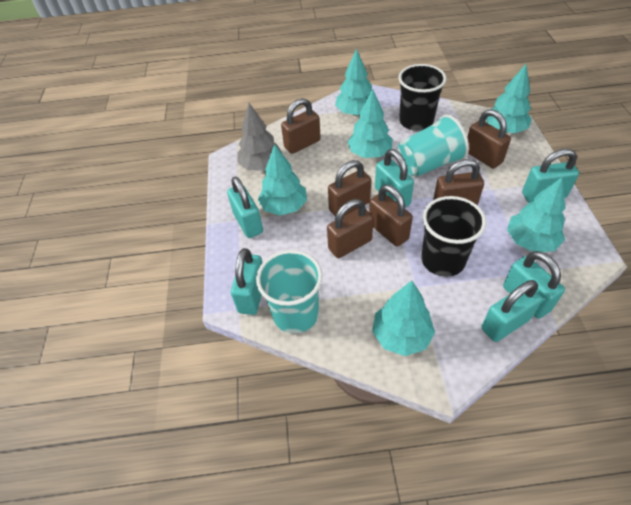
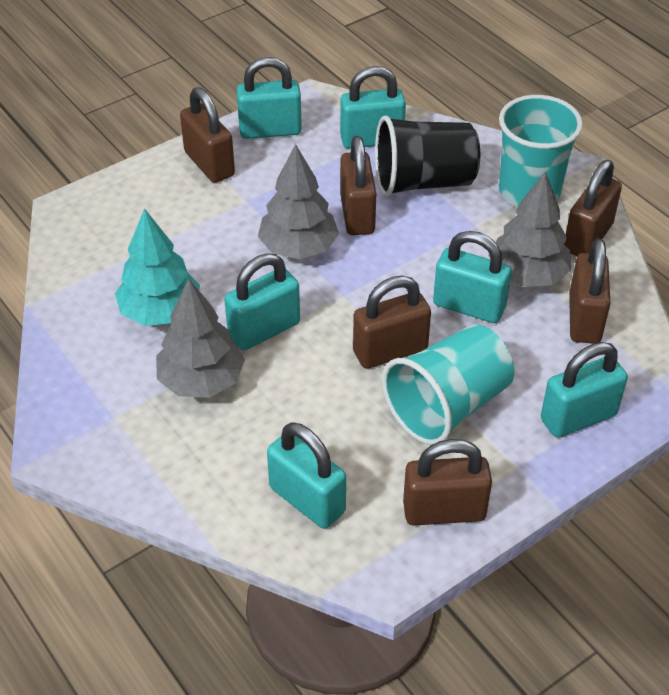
black cup: 2 -> 1
grey tree: 1 -> 3
turquoise tree: 6 -> 1

